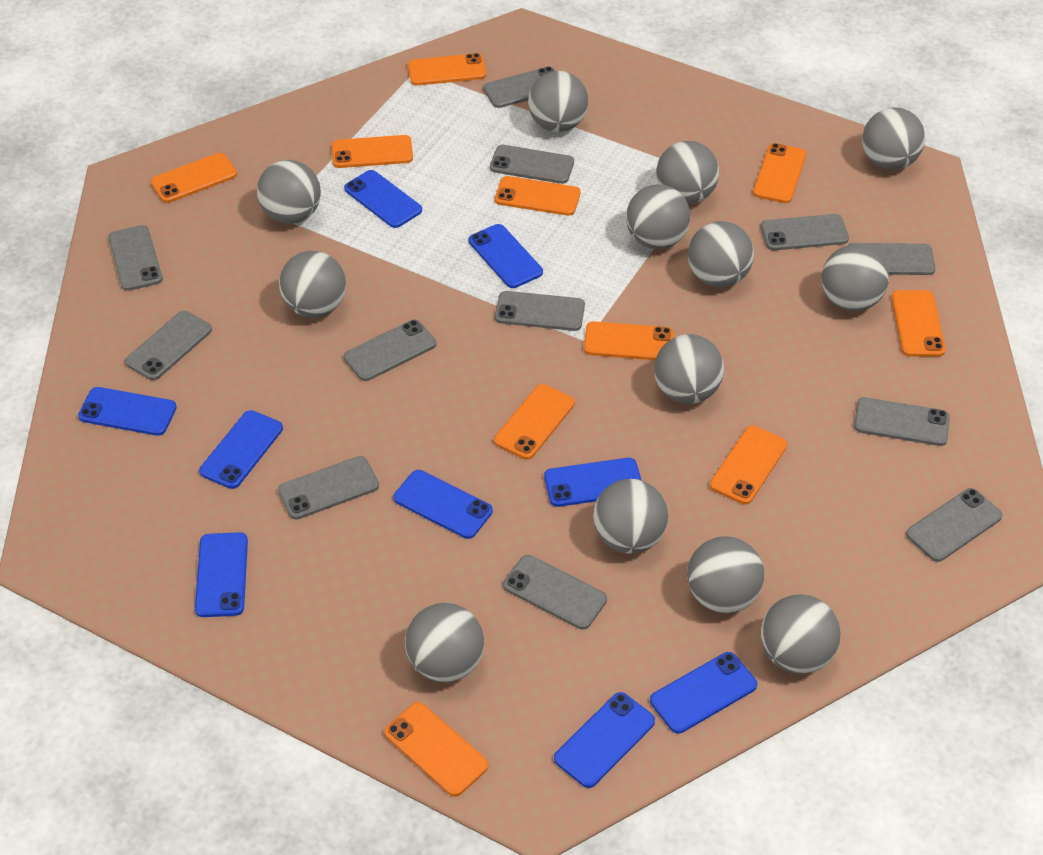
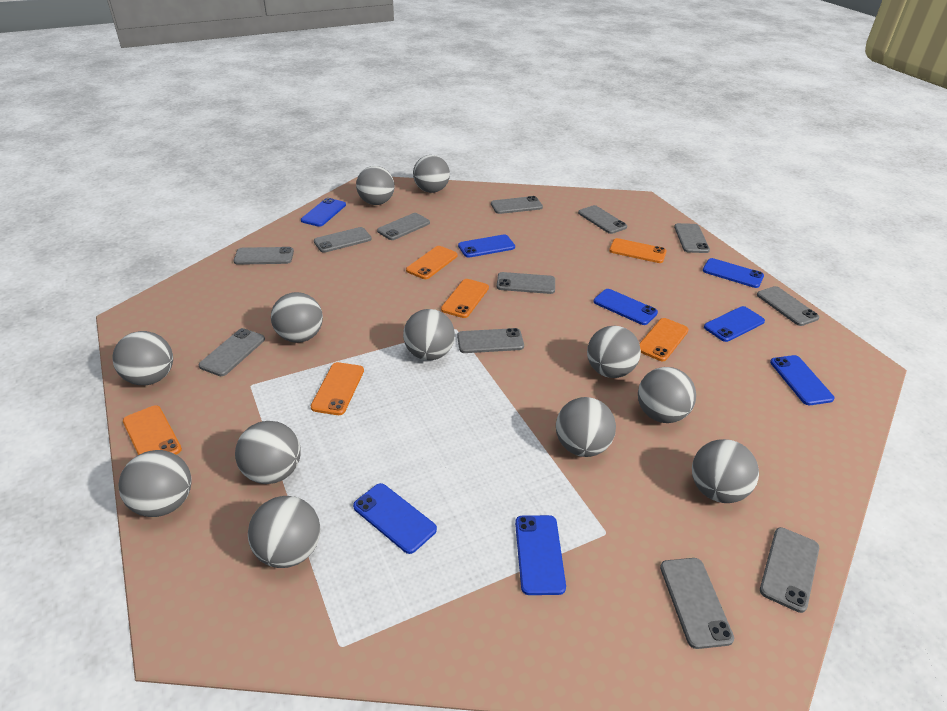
blue phone: 9 -> 8
grey ball: 13 -> 12
orange phone: 10 -> 6

